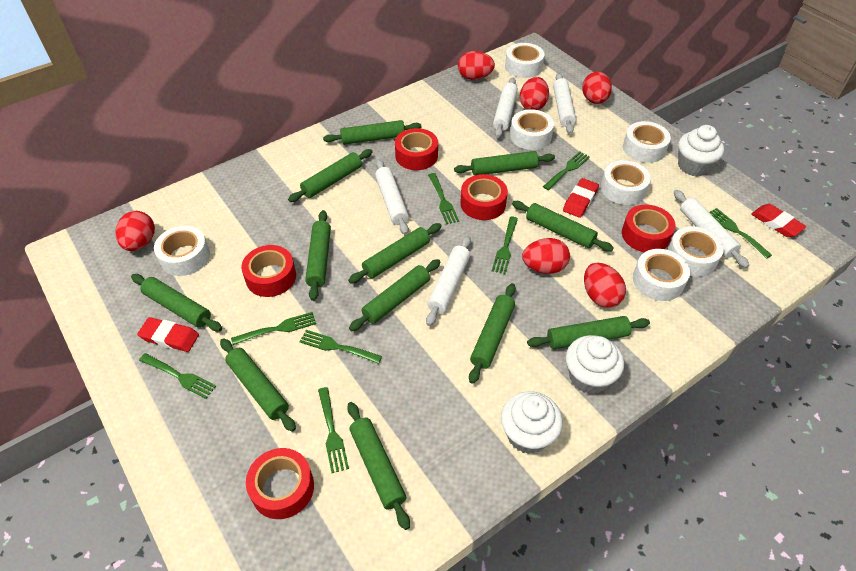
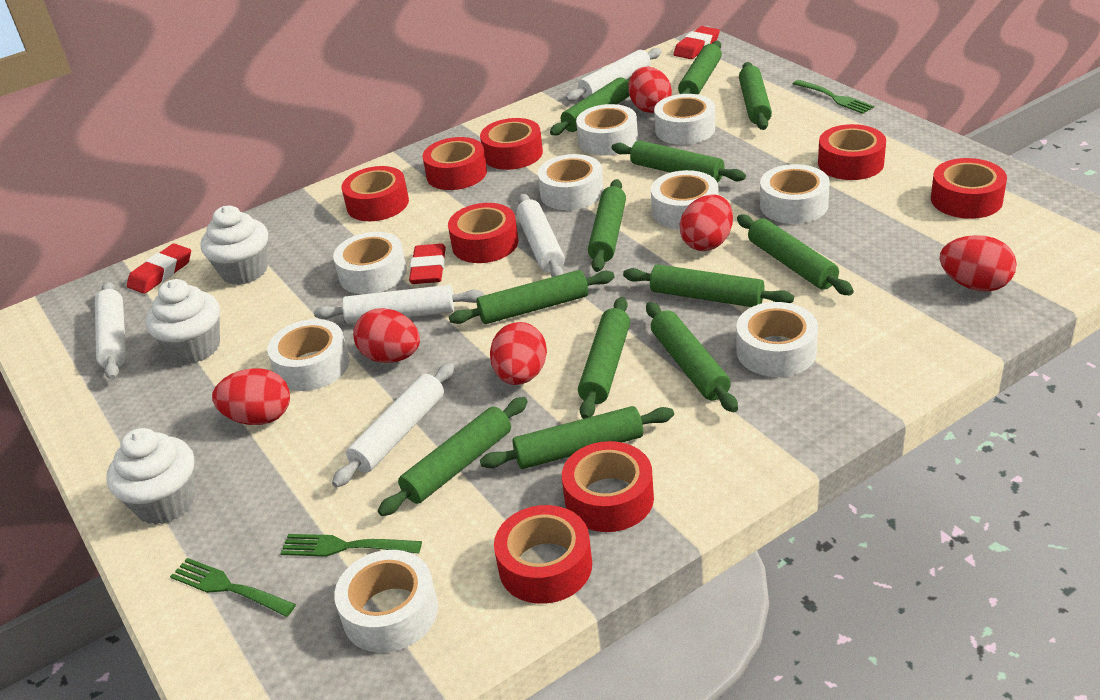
green fork: 8 -> 3
red tape: 5 -> 8
white tape: 7 -> 9

